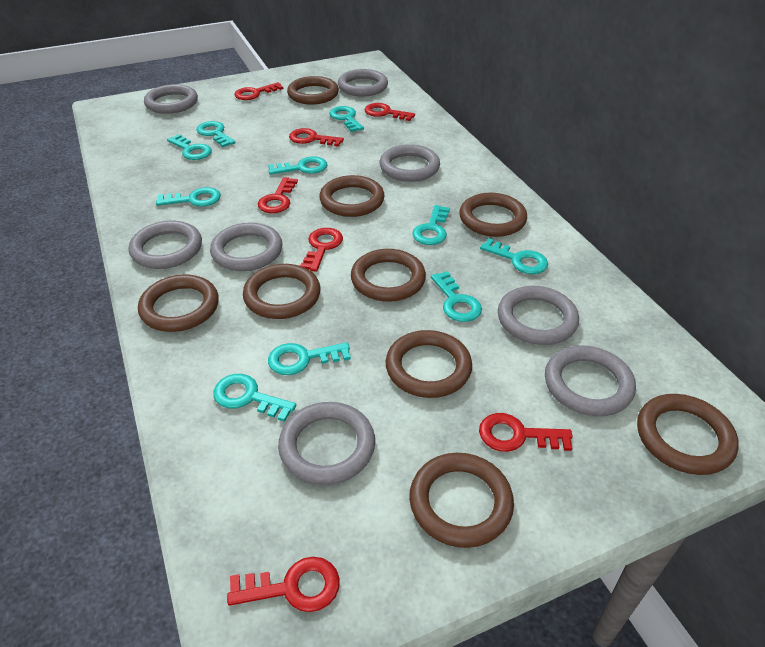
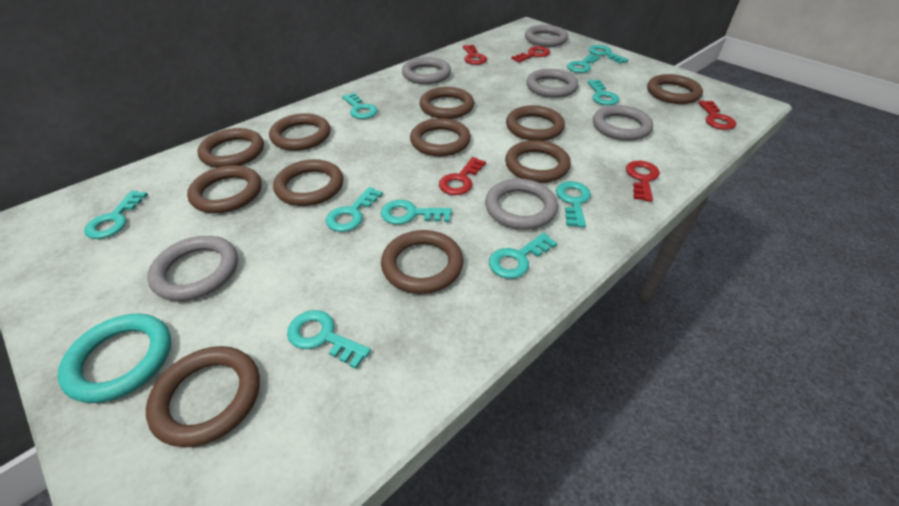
brown ring: 9 -> 11
grey ring: 8 -> 6
red key: 7 -> 5
turquoise ring: 0 -> 1

